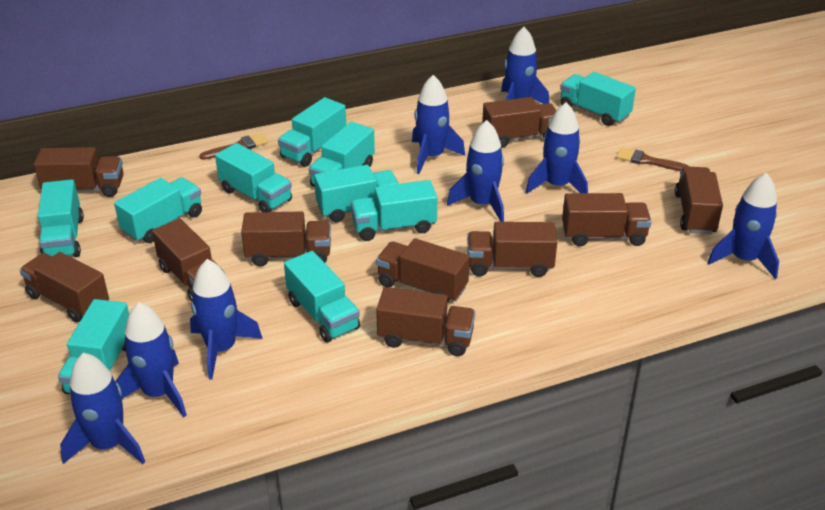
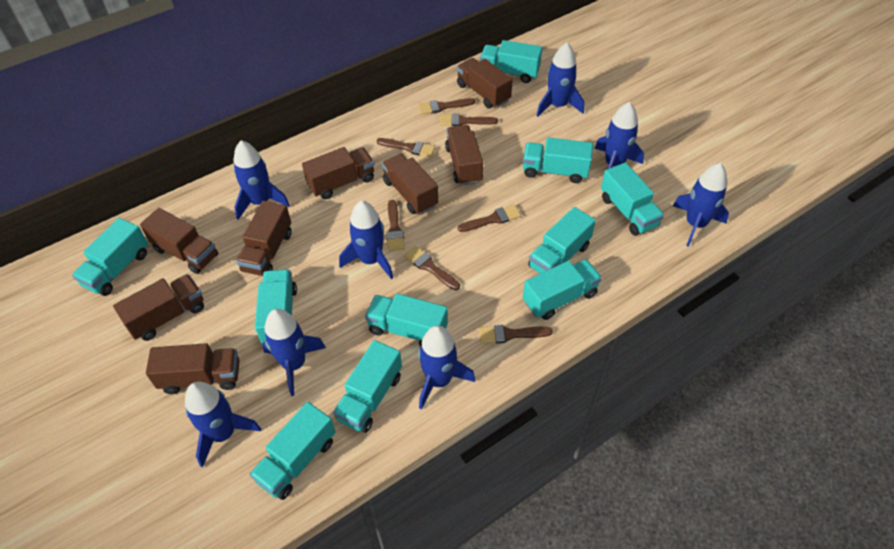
brown brush: 2 -> 7
brown truck: 10 -> 8

